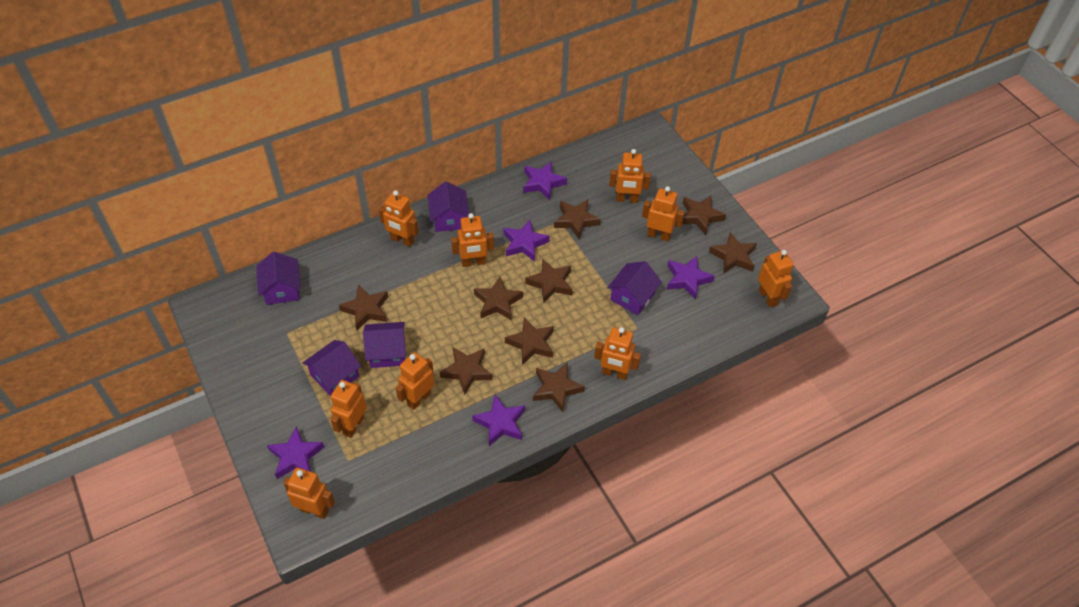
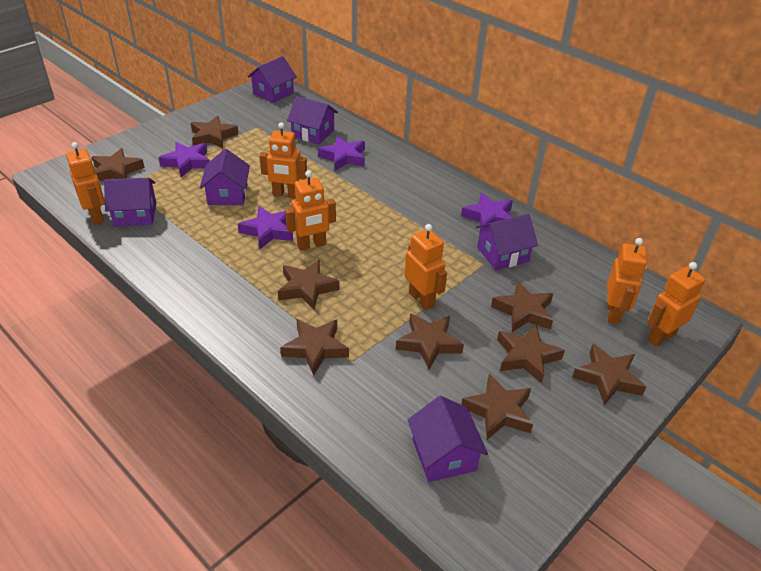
orange robot: 9 -> 6
purple house: 5 -> 6
purple star: 5 -> 4

